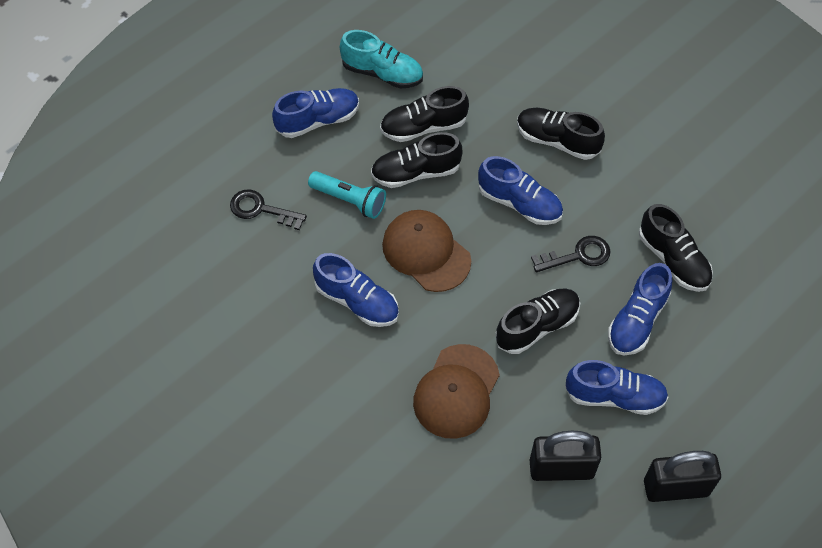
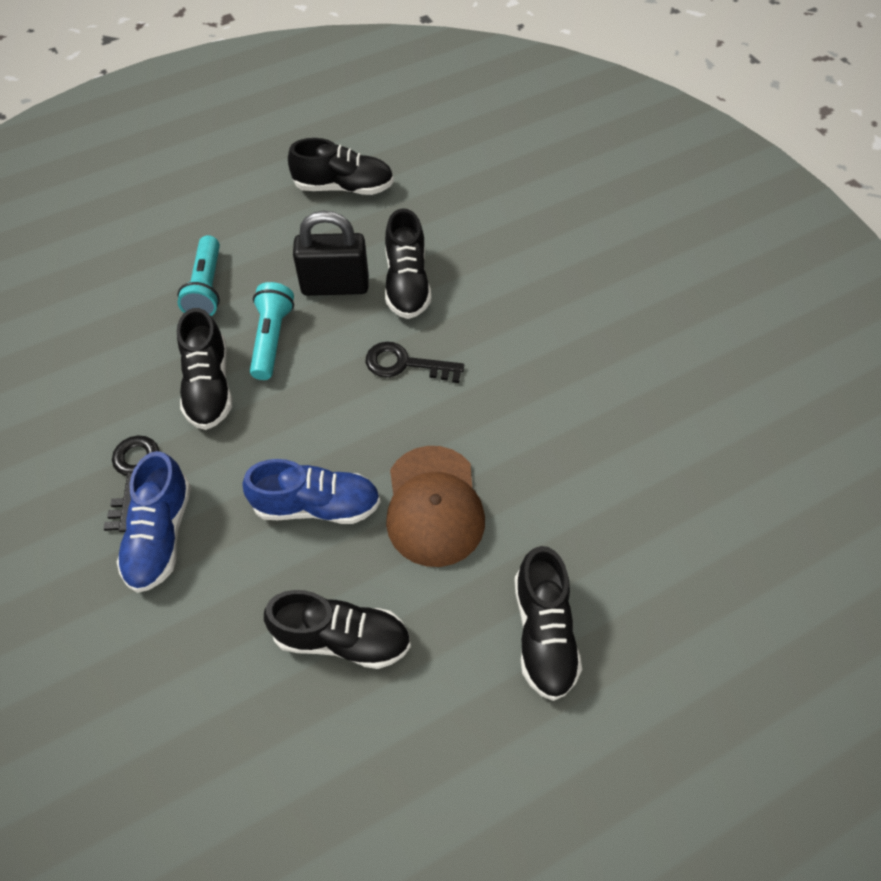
black padlock: 2 -> 1
blue shoe: 5 -> 2
brown cap: 2 -> 1
turquoise flashlight: 1 -> 2
turquoise shoe: 1 -> 0

